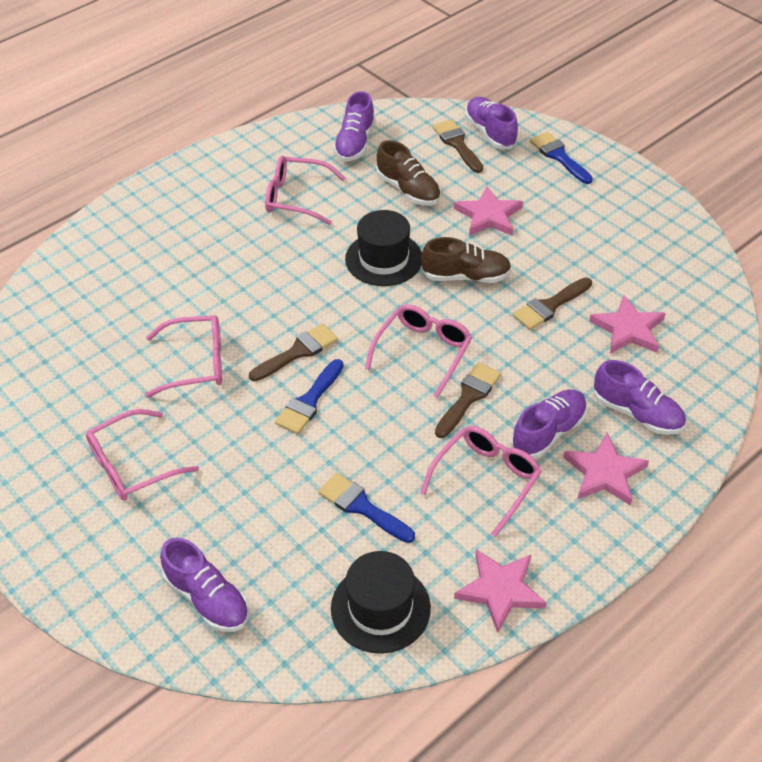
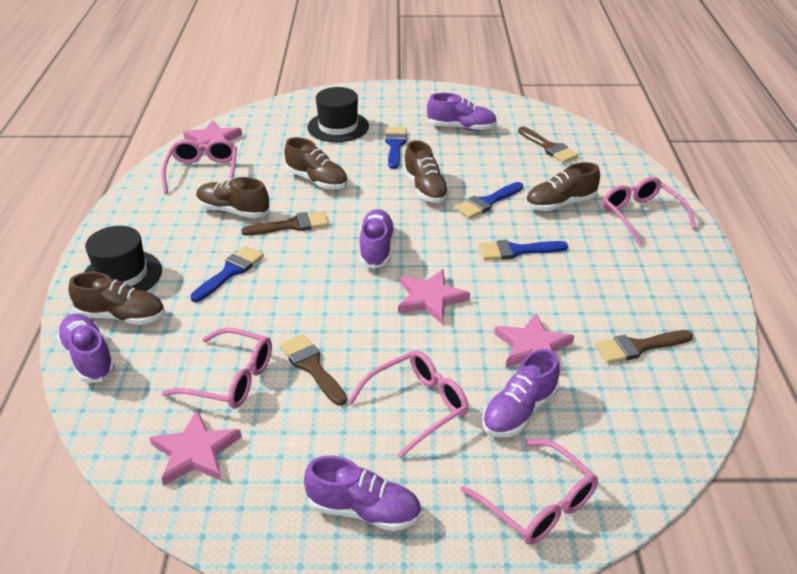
blue brush: 3 -> 4
brown shoe: 2 -> 5

